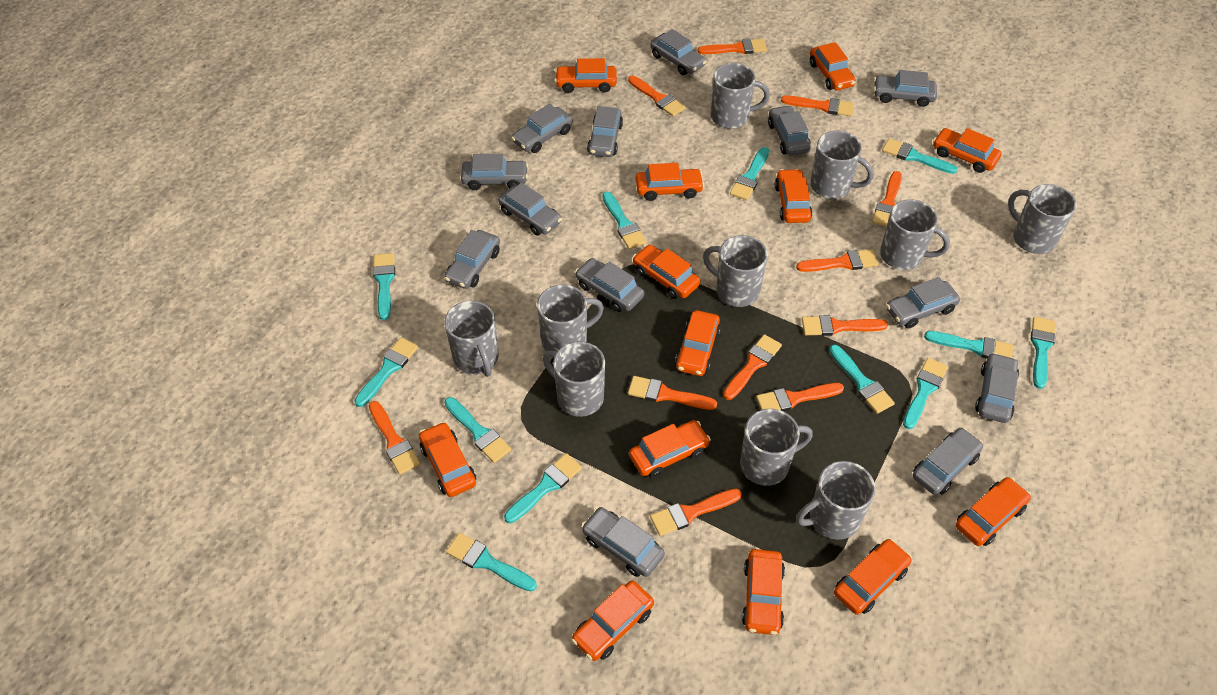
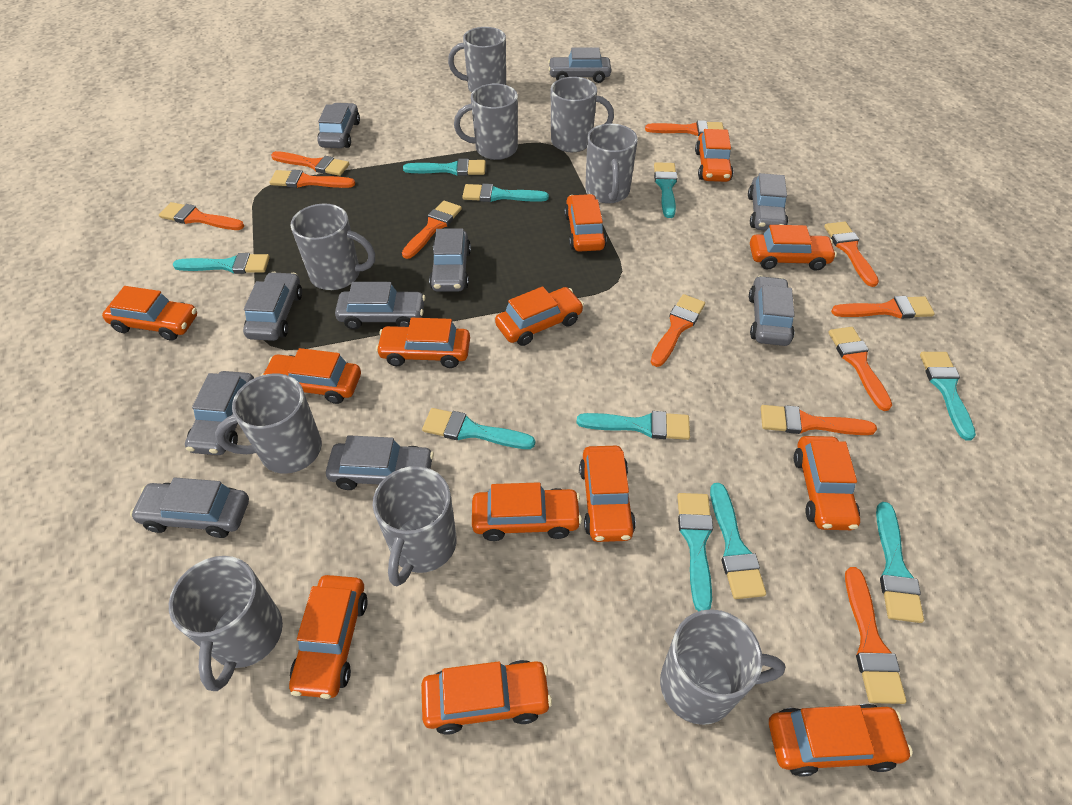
grey car: 13 -> 10
grey mug: 10 -> 9
turquoise brush: 12 -> 10

